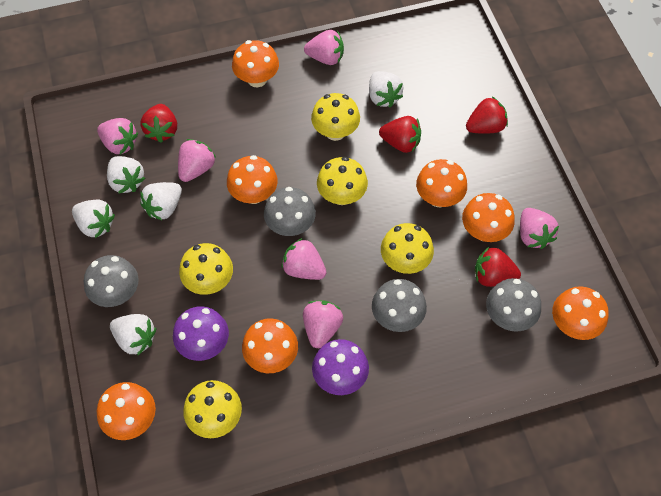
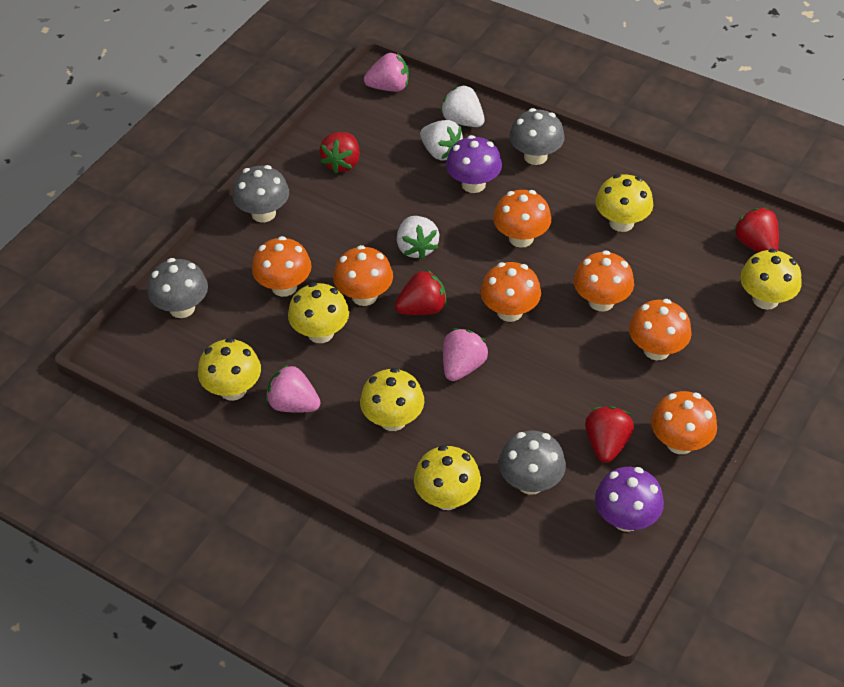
pink strawberry: 6 -> 3
white strawberry: 5 -> 3
yellow mushroom: 5 -> 6

